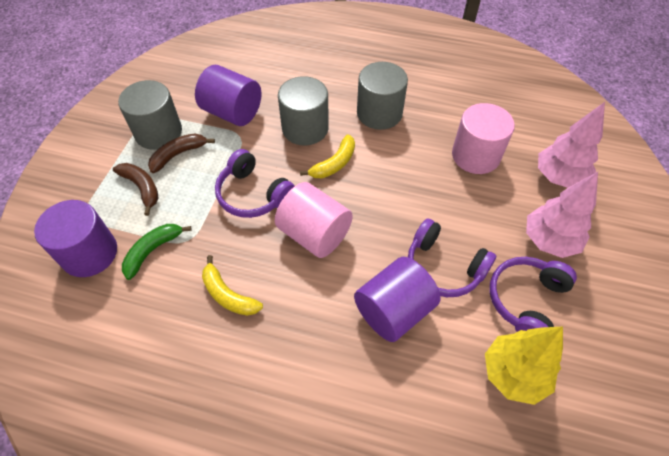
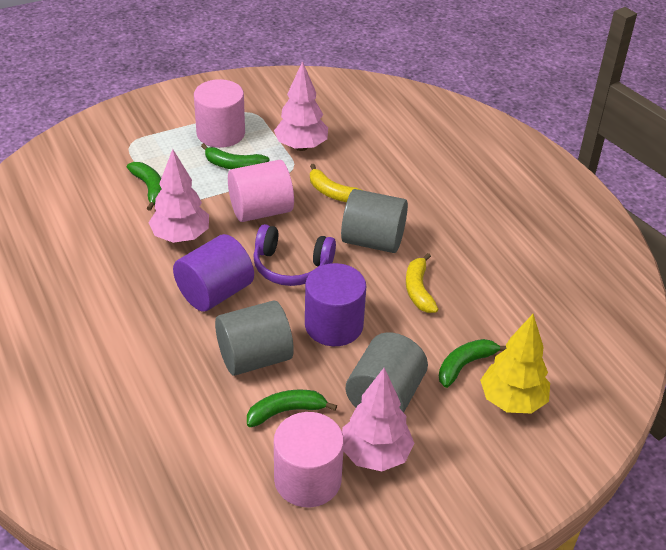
brown banana: 2 -> 0
green banana: 1 -> 4
pink cylinder: 2 -> 3
pink tree: 2 -> 3
purple cylinder: 3 -> 2
purple headphones: 3 -> 1

